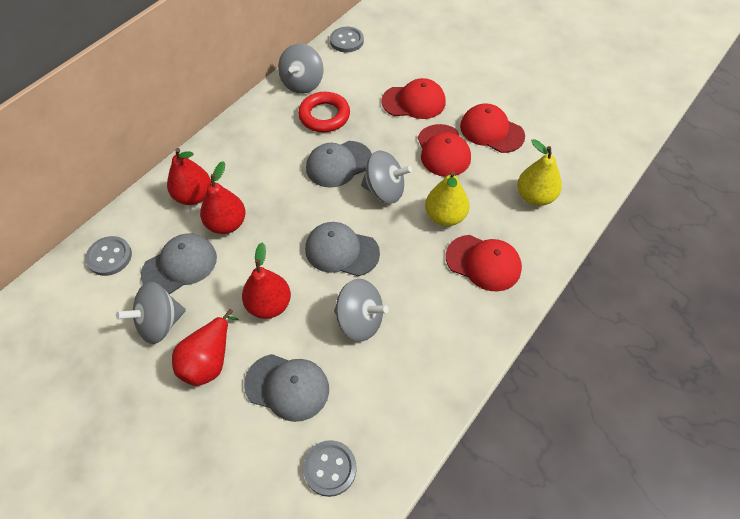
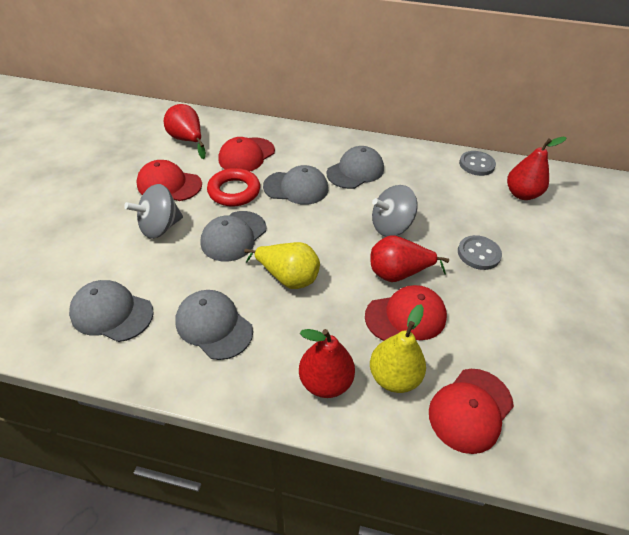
grey button: 3 -> 2
grey cap: 4 -> 5
grey spinning top: 4 -> 2

